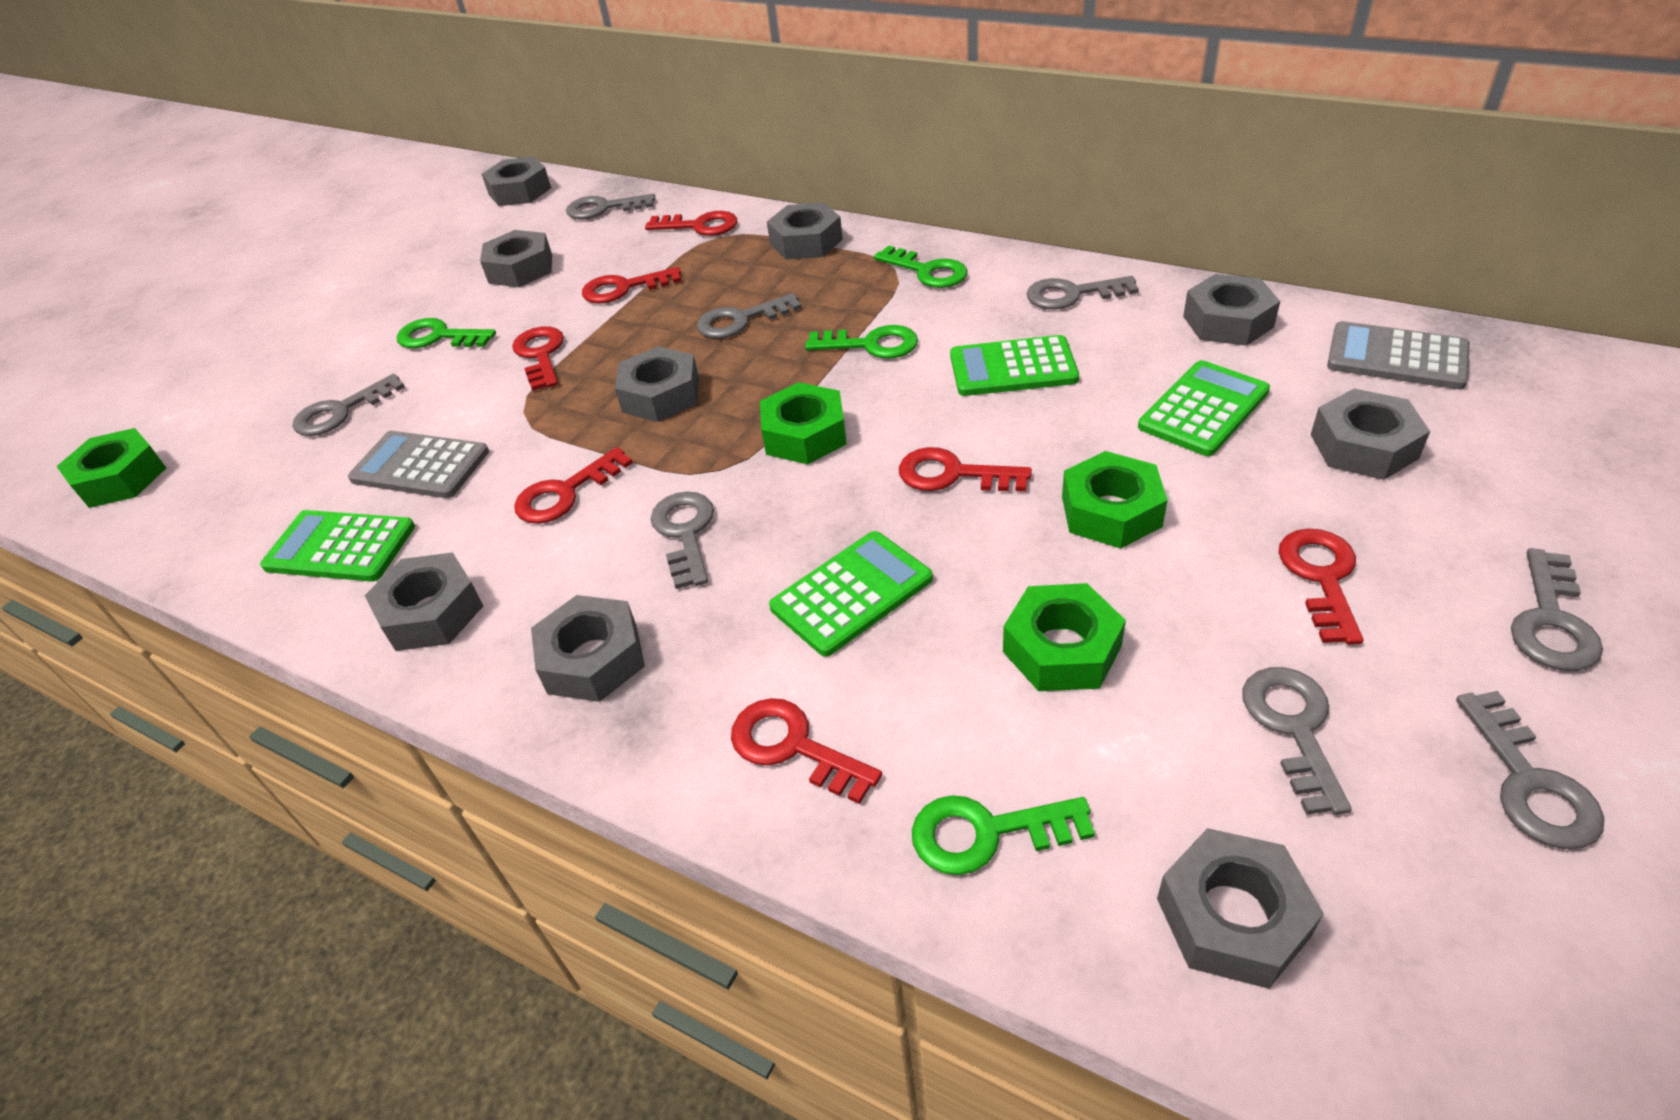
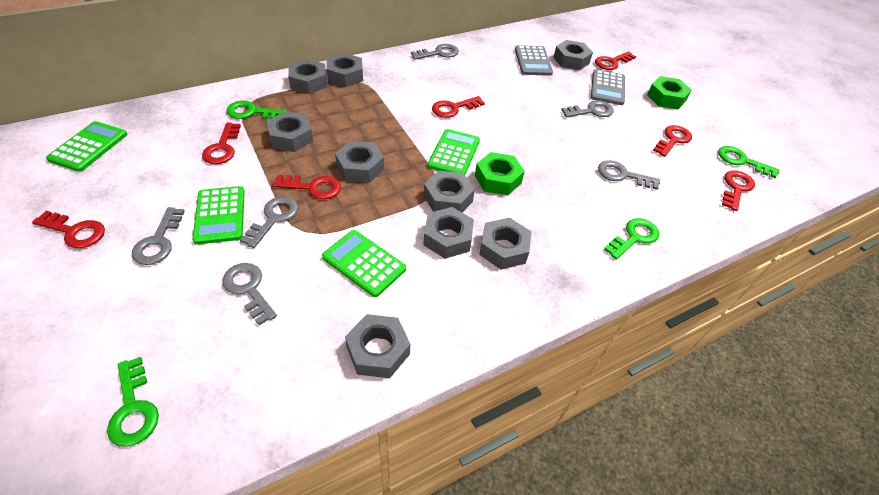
green nut: 4 -> 2
grey key: 8 -> 6

